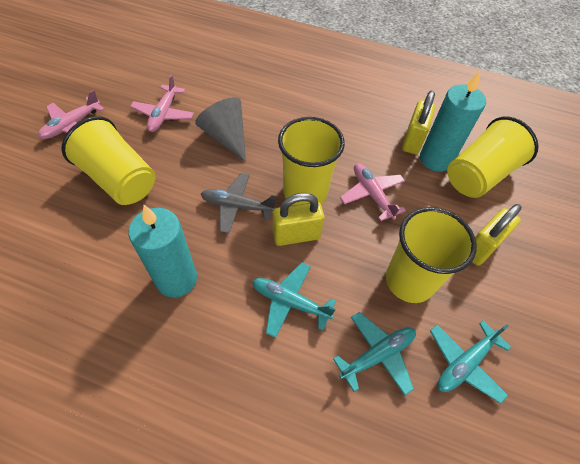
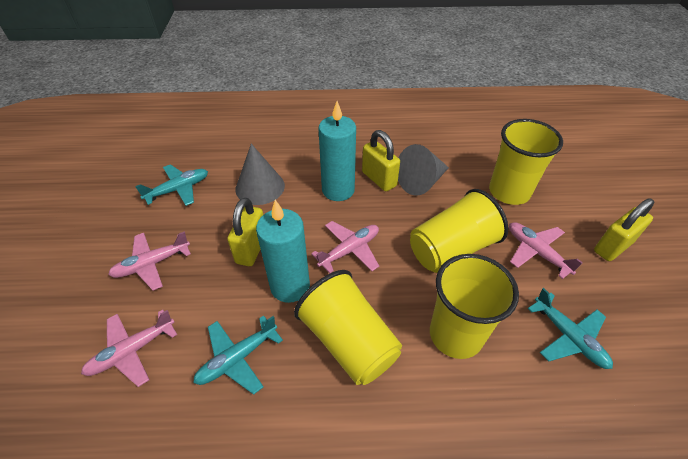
grey cone: 1 -> 2
grey plane: 1 -> 0
pink plane: 3 -> 4

